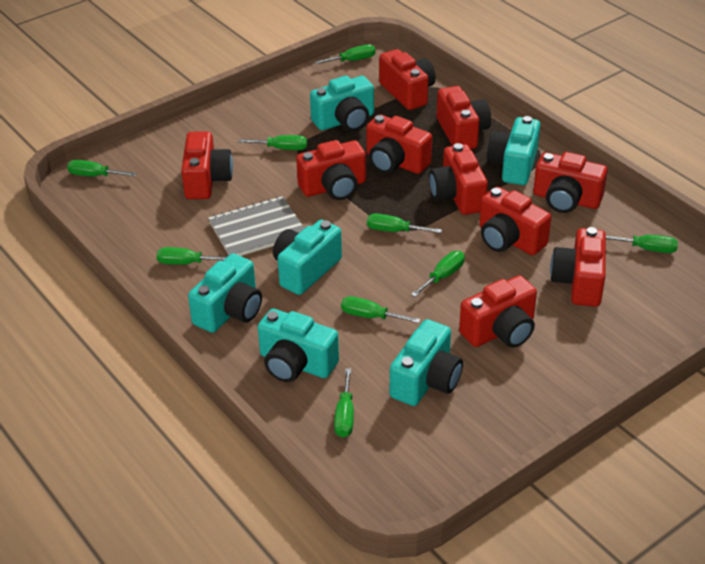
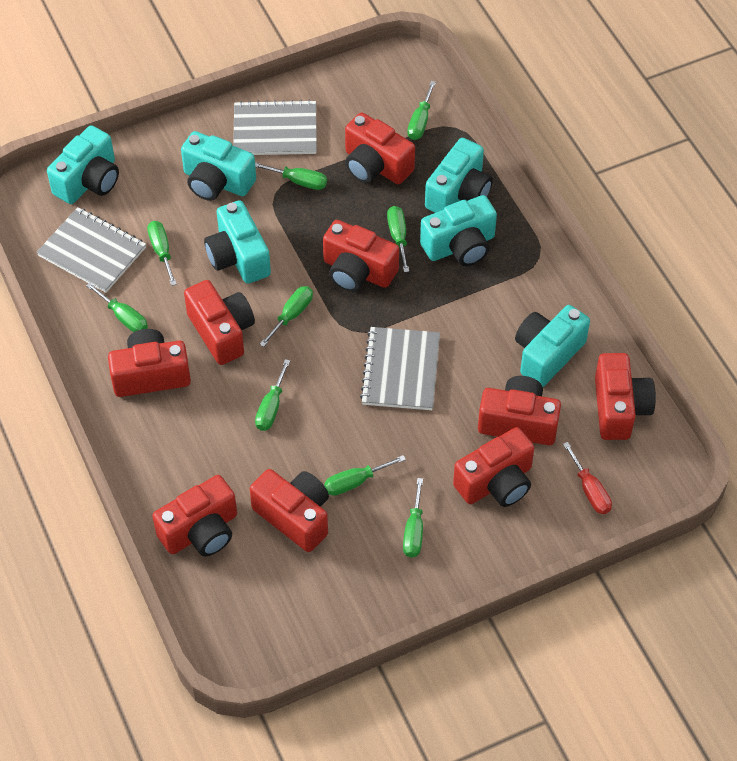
grey notebook: 1 -> 3
red camera: 10 -> 9
red screwdriver: 0 -> 1

